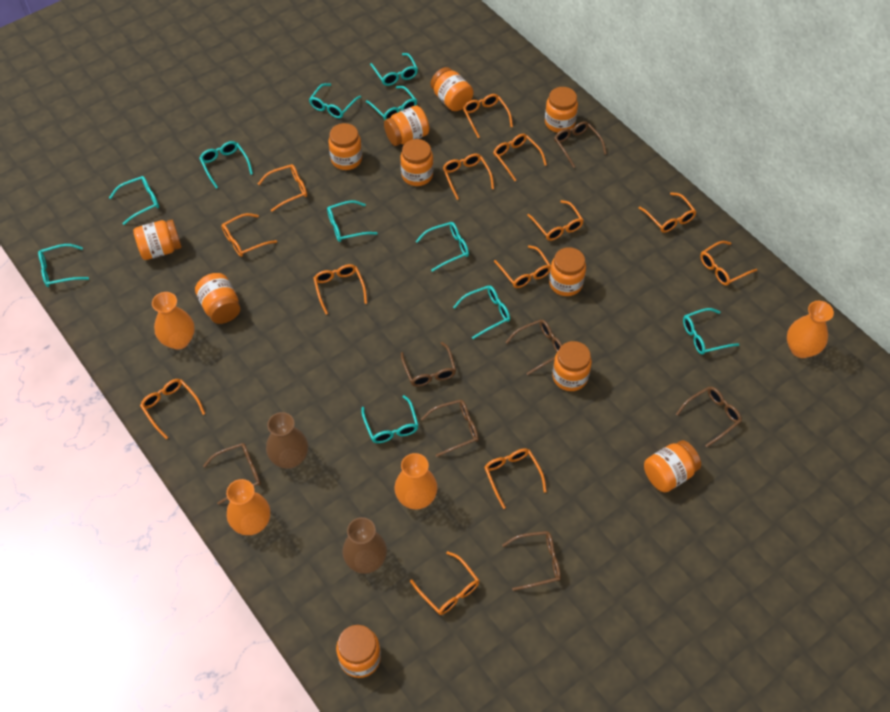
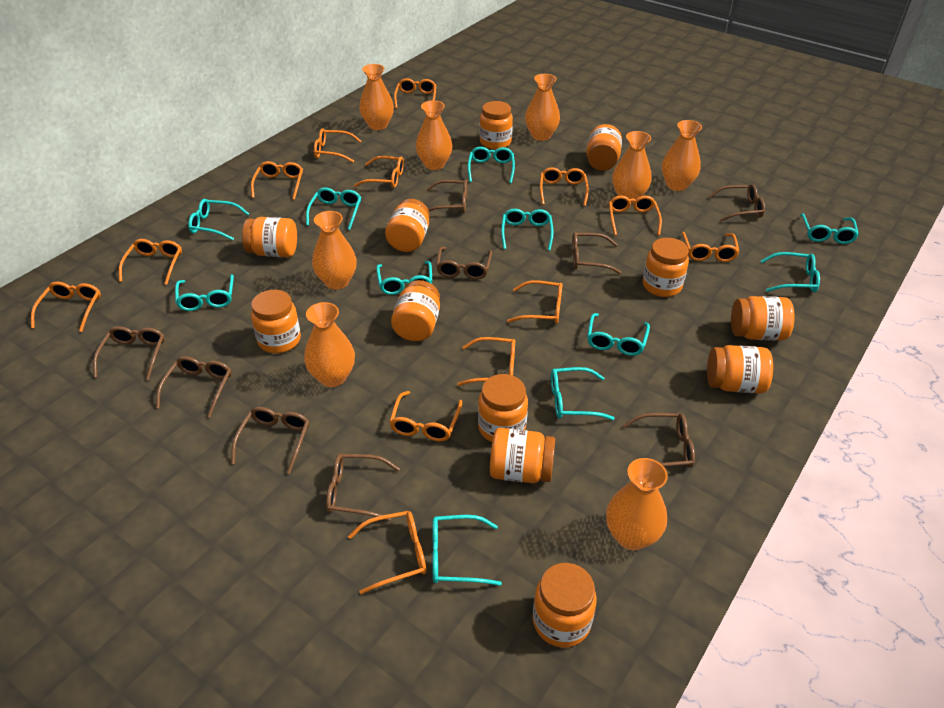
brown glasses: 7 -> 9
brown vase: 2 -> 0
orange jar: 11 -> 12
orange vase: 4 -> 8

